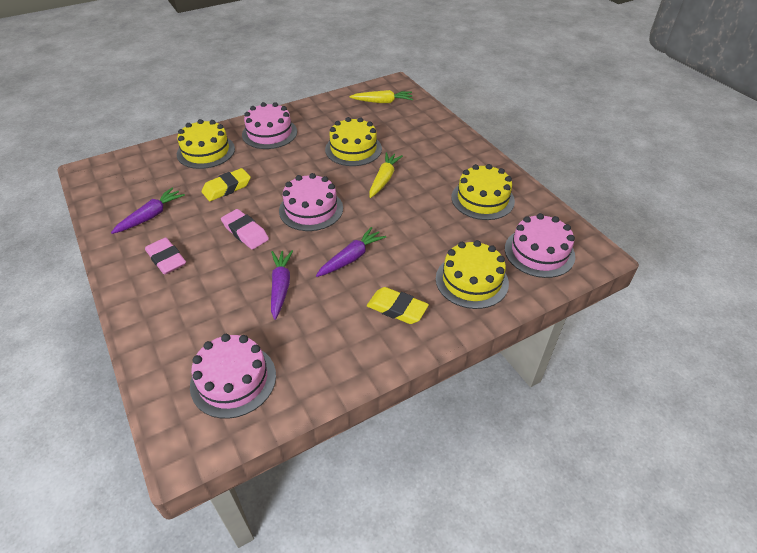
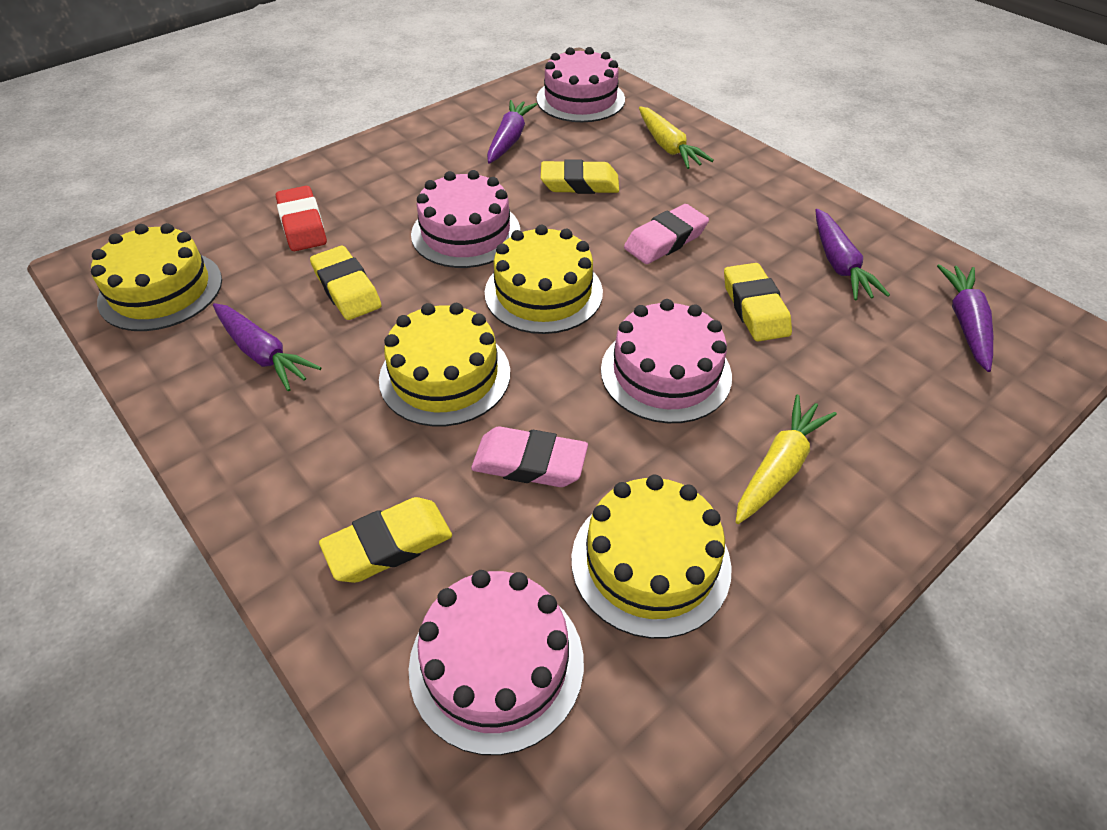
purple carrot: 3 -> 4
red eraser: 0 -> 1
yellow eraser: 2 -> 4

